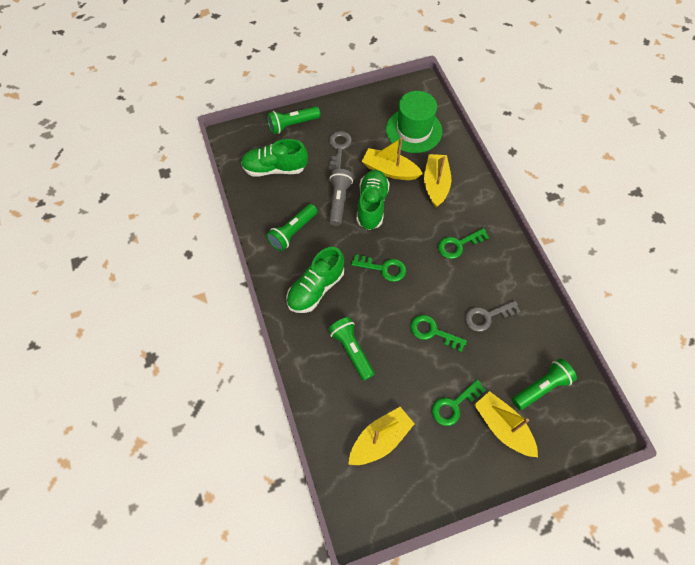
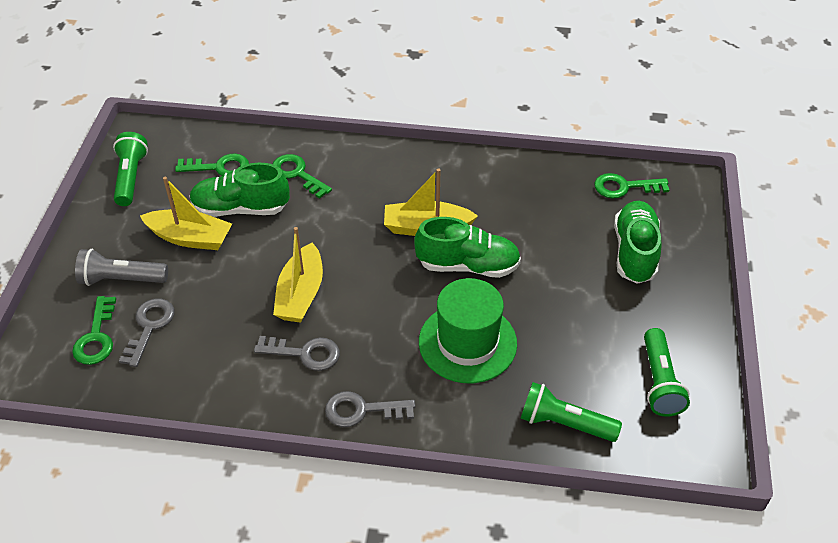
green flashlight: 4 -> 3
grey key: 2 -> 3
yellow boat: 4 -> 3

